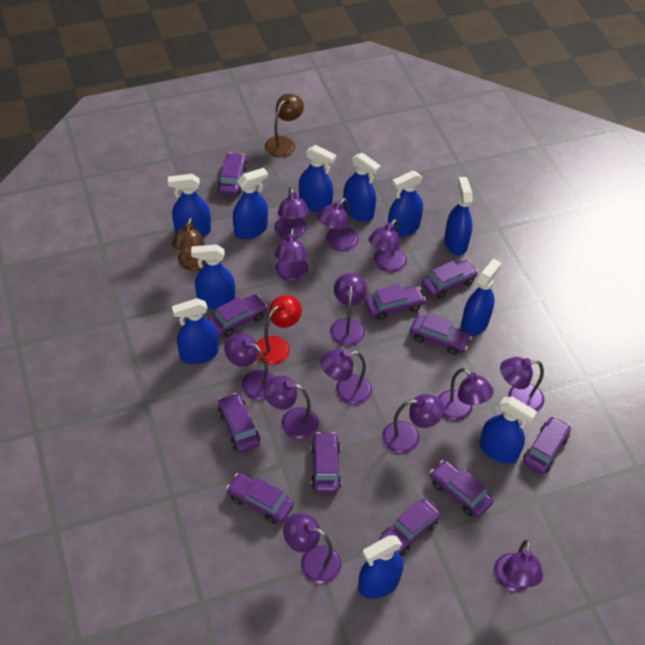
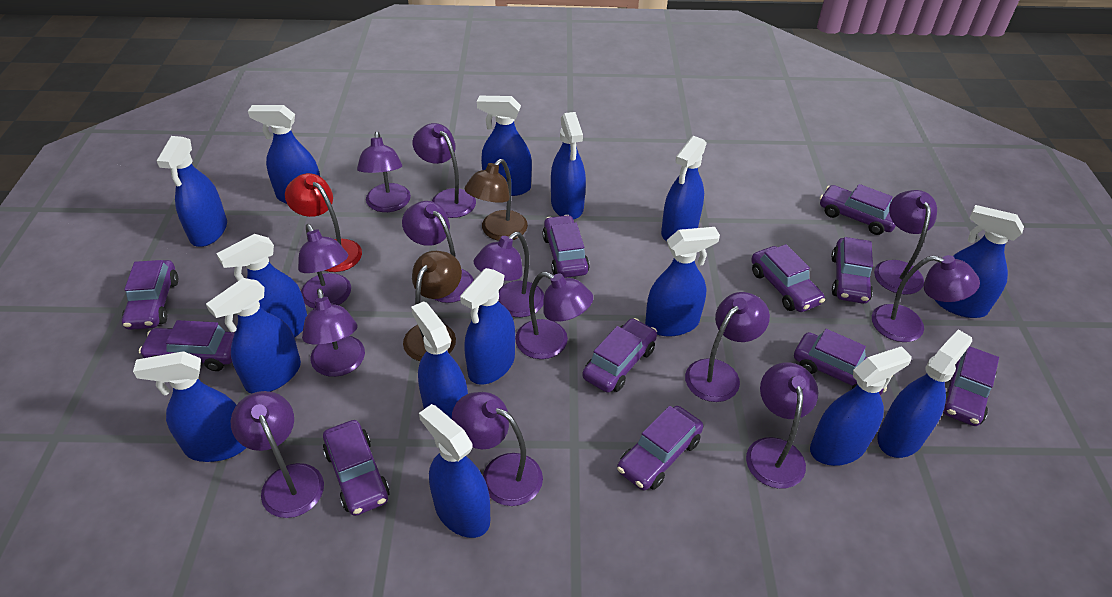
blue spray bottle: 11 -> 15

